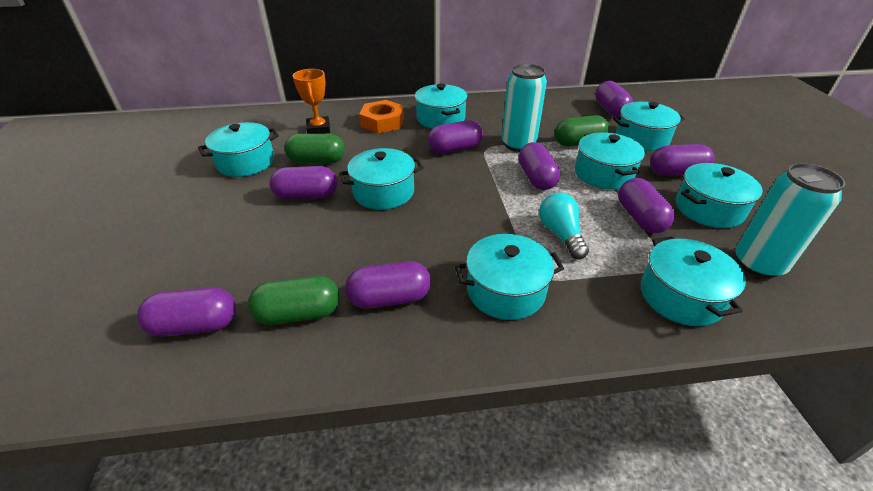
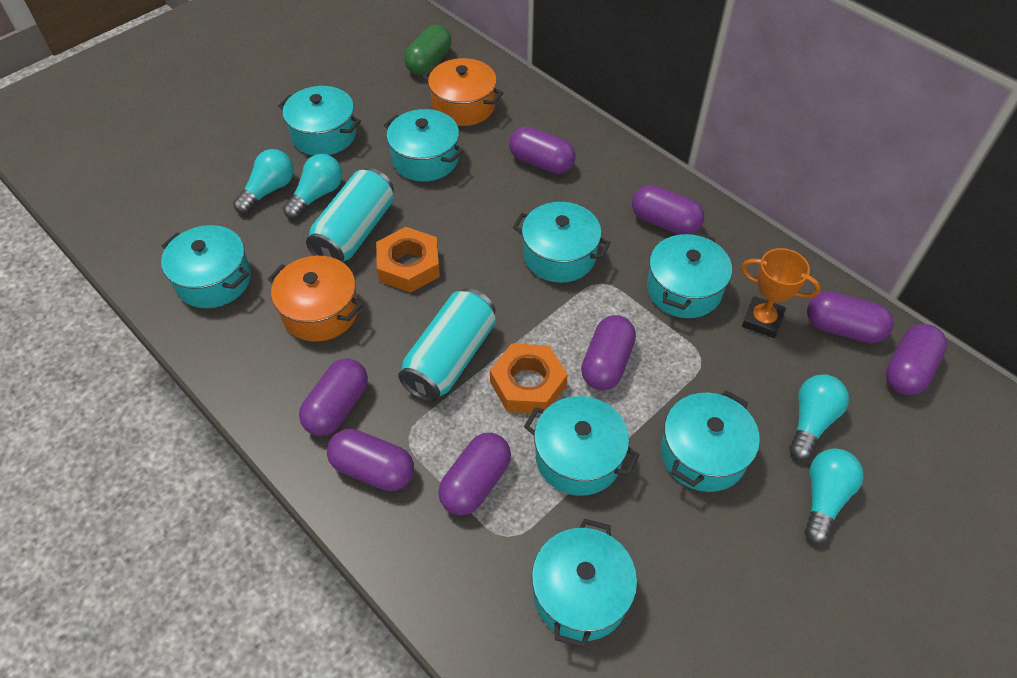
green capsule: 3 -> 1
orange nut: 1 -> 2
orange pot: 0 -> 2
turquoise light bulb: 1 -> 4

